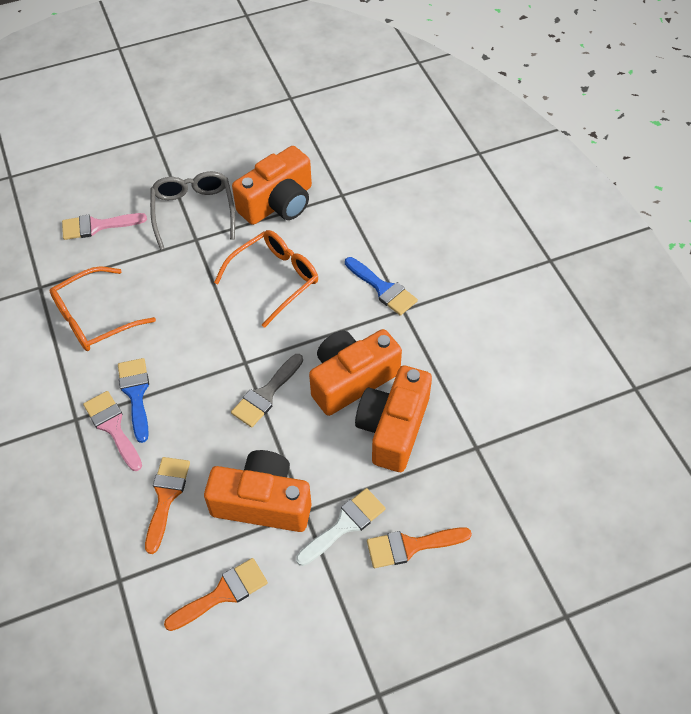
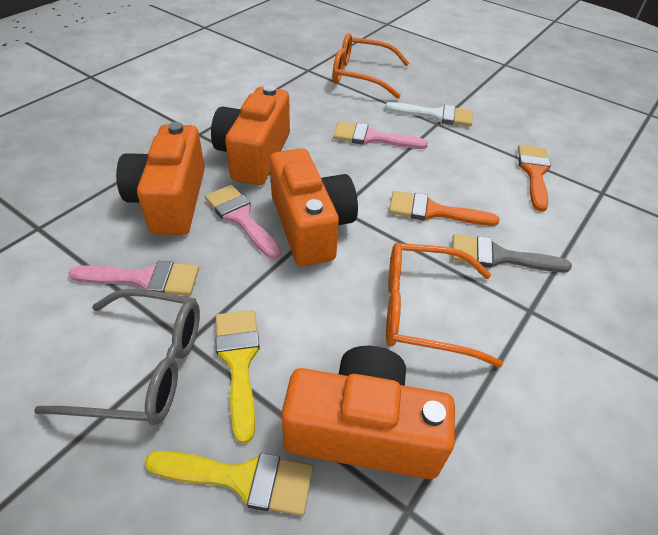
blue brush: 2 -> 0
orange brush: 3 -> 2
pink brush: 2 -> 3
yellow brush: 0 -> 2

